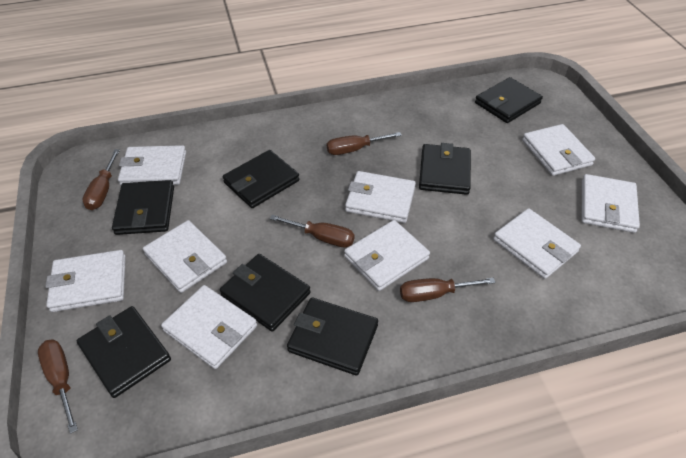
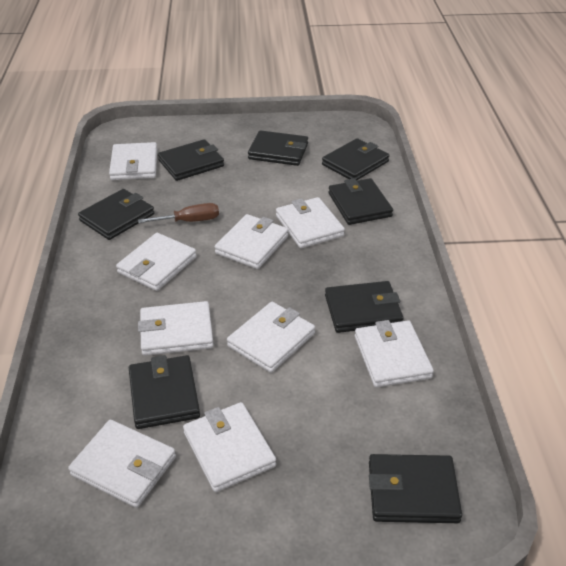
black wallet: 7 -> 8
brown screwdriver: 5 -> 1

